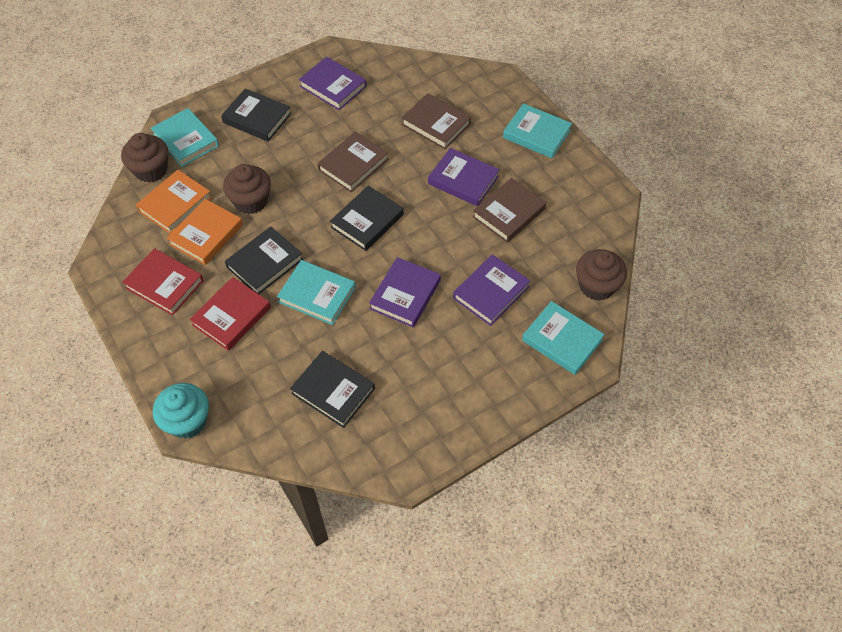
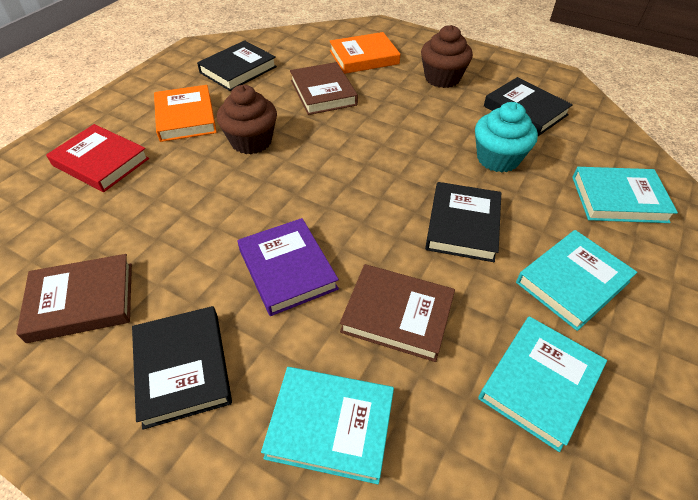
brown cupcake: 3 -> 2
purple book: 4 -> 1
red book: 2 -> 1

